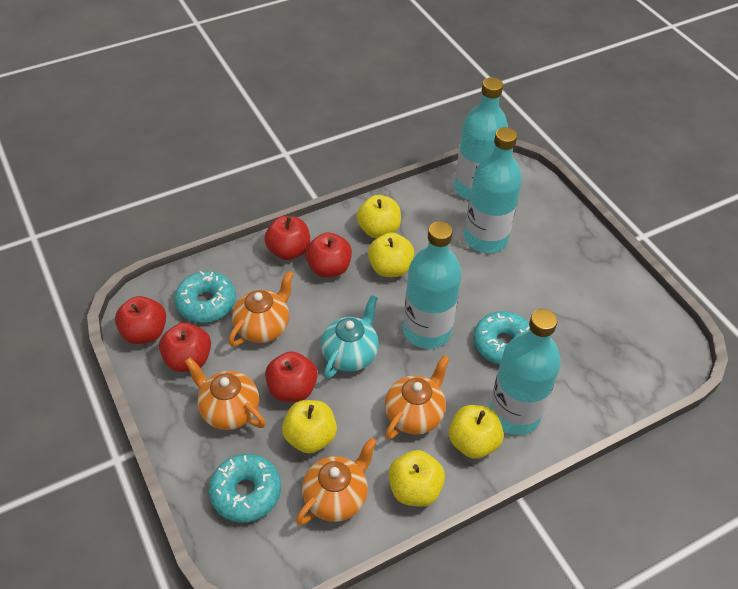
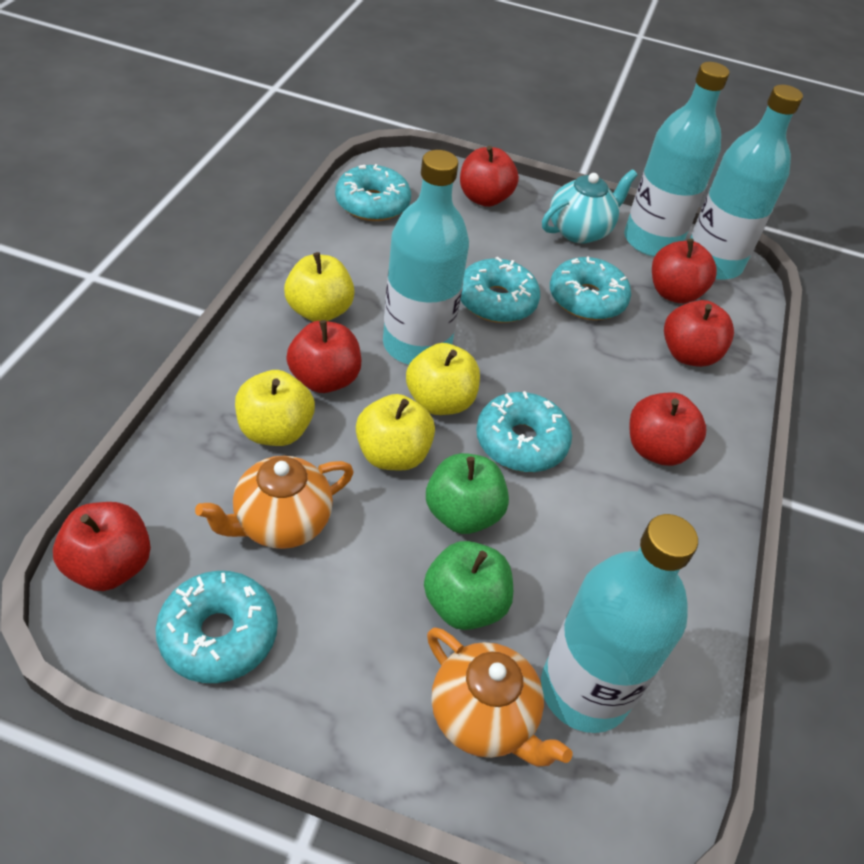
green apple: 0 -> 2
orange teapot: 4 -> 2
red apple: 5 -> 6
turquoise donut: 3 -> 5
yellow apple: 5 -> 4

